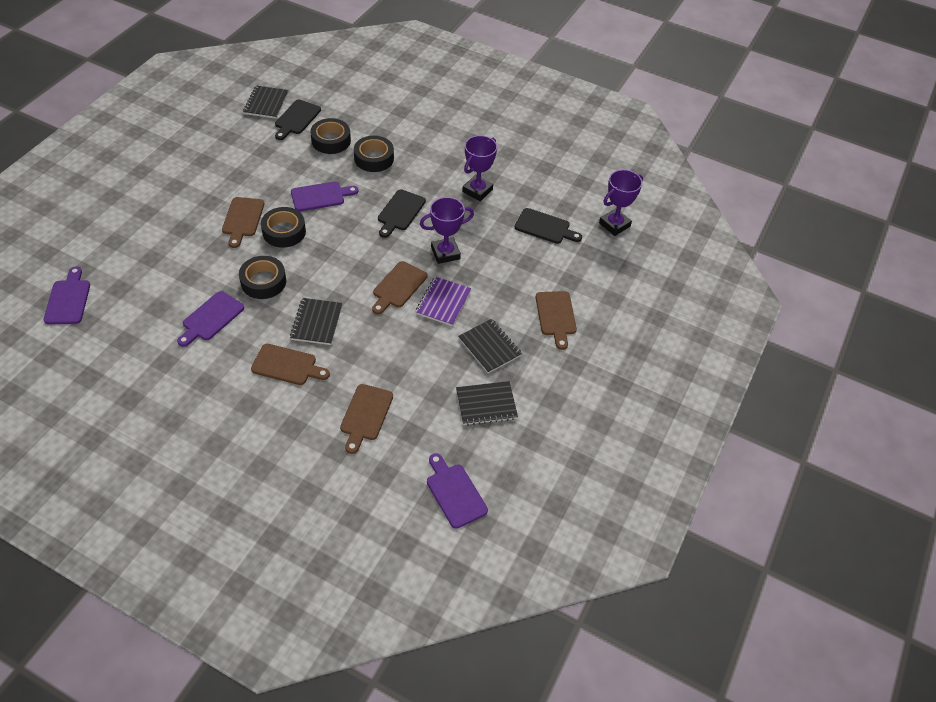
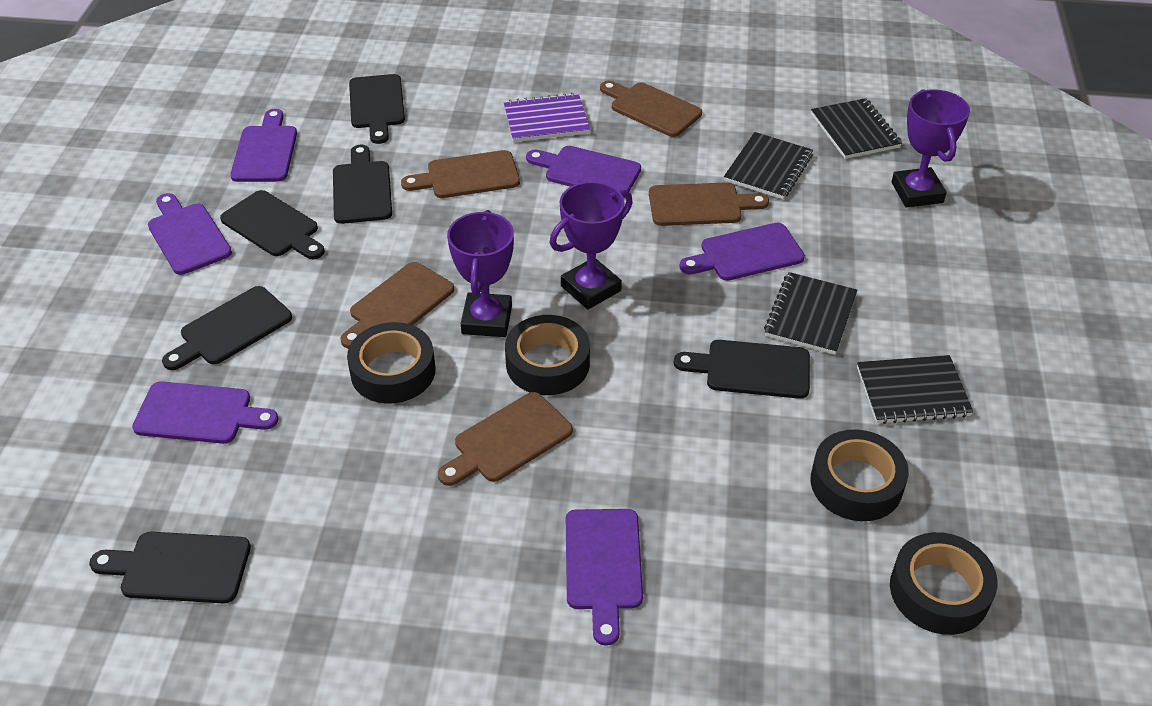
black cutting board: 3 -> 6
purple cutting board: 4 -> 6

